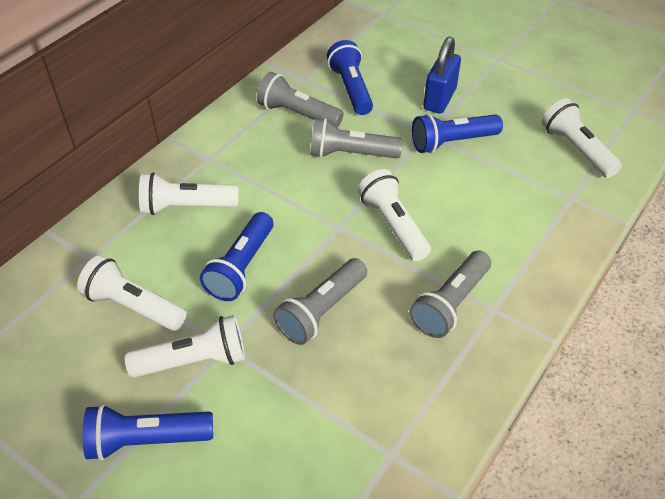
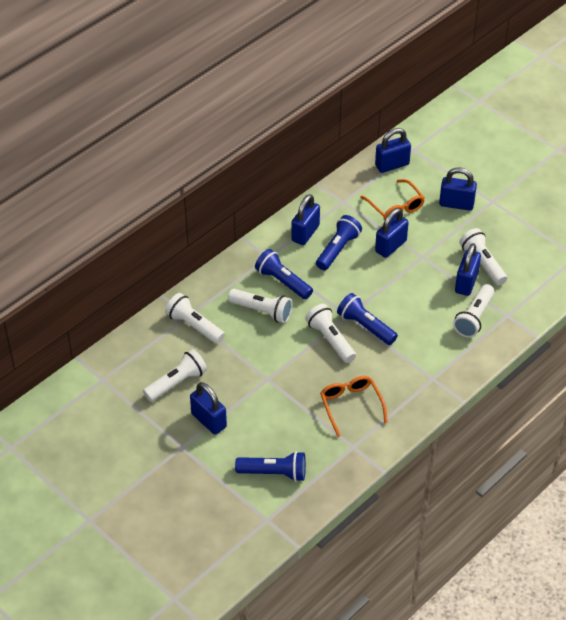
blue padlock: 1 -> 6
grey flashlight: 4 -> 0
orange glasses: 0 -> 2
white flashlight: 5 -> 6

